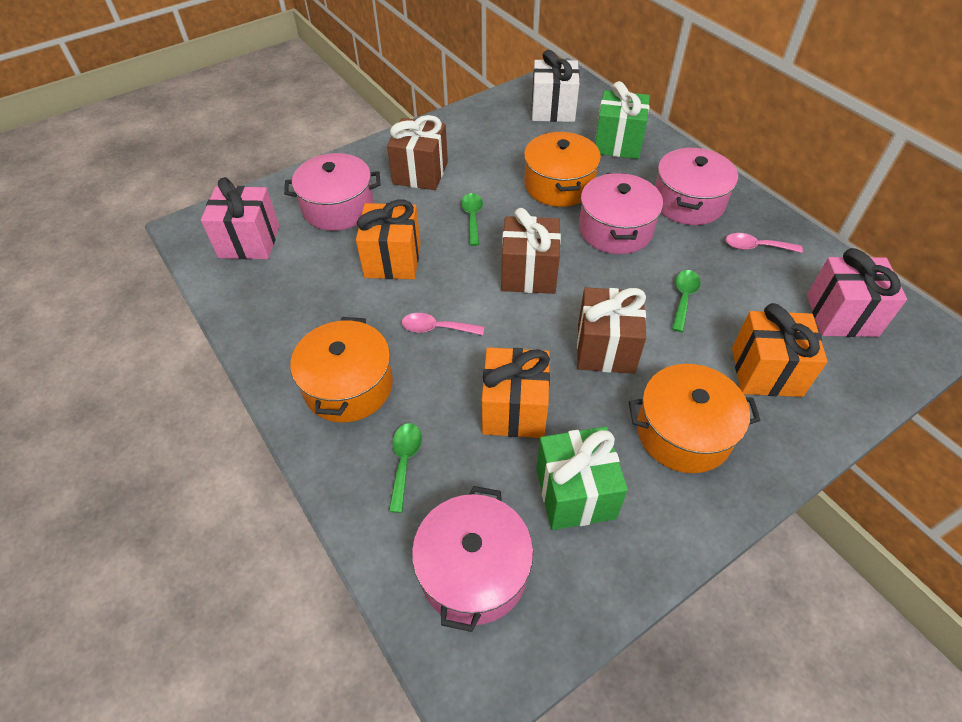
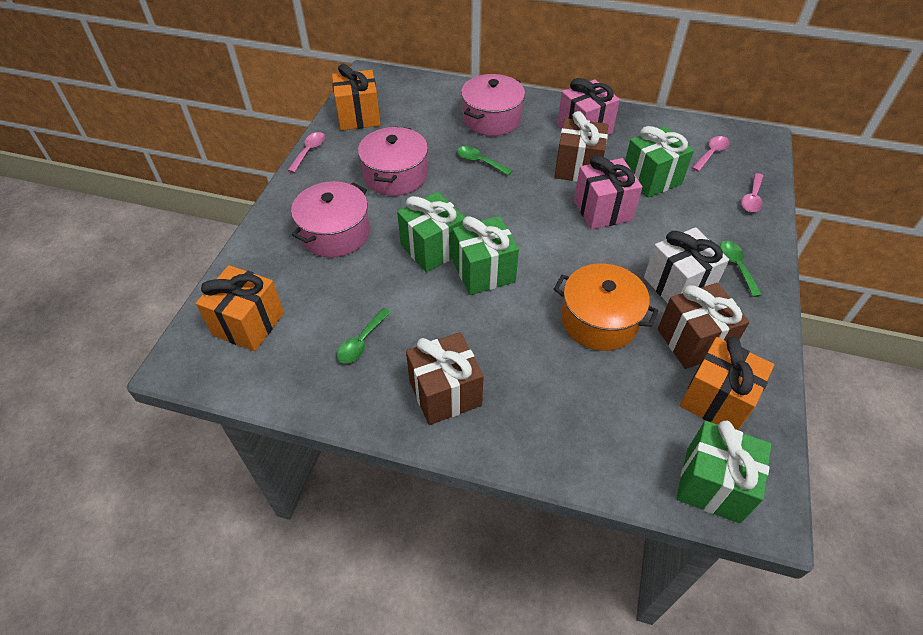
green gift: 2 -> 4
orange pot: 3 -> 1
pink pot: 4 -> 3
pink spoon: 2 -> 3

